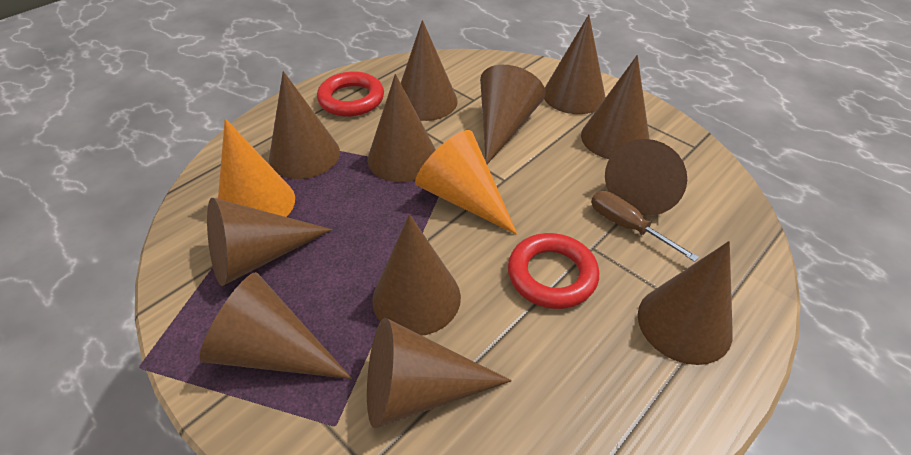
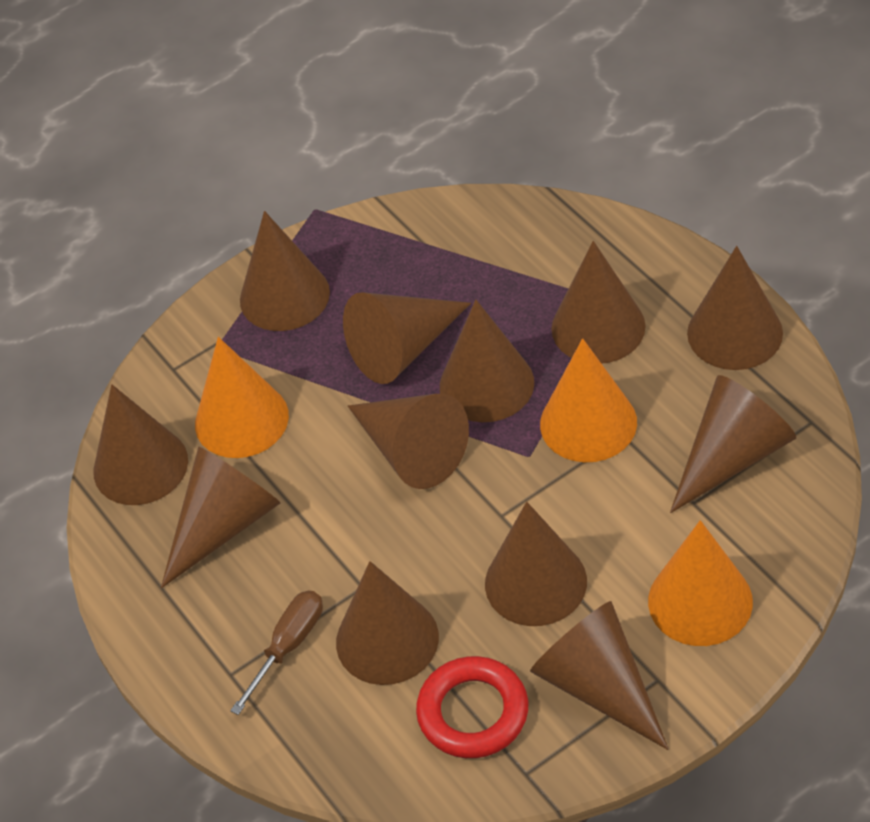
orange cone: 2 -> 3
red ring: 2 -> 1

